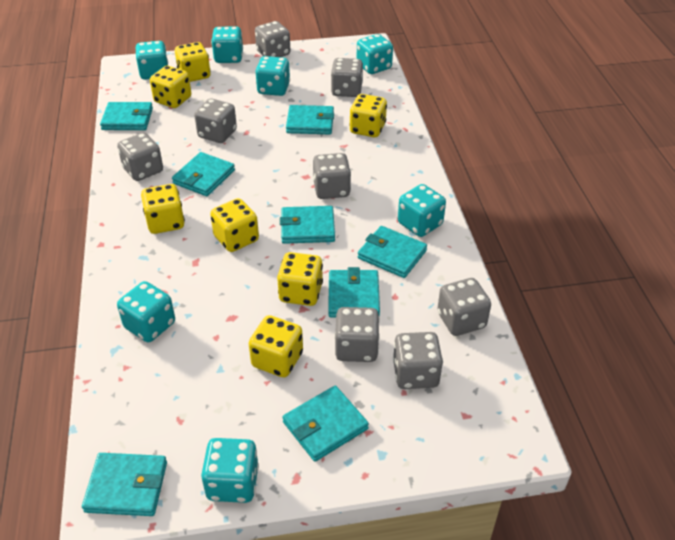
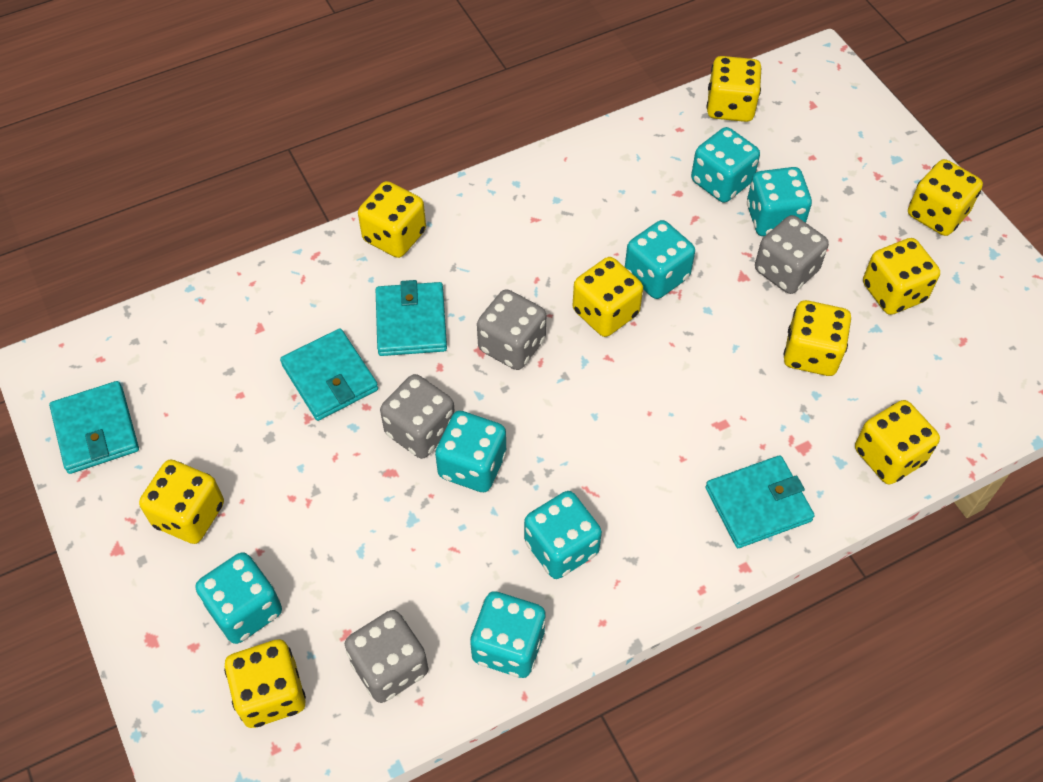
grey dice: 8 -> 4
turquoise wallet: 8 -> 4
yellow dice: 7 -> 9

